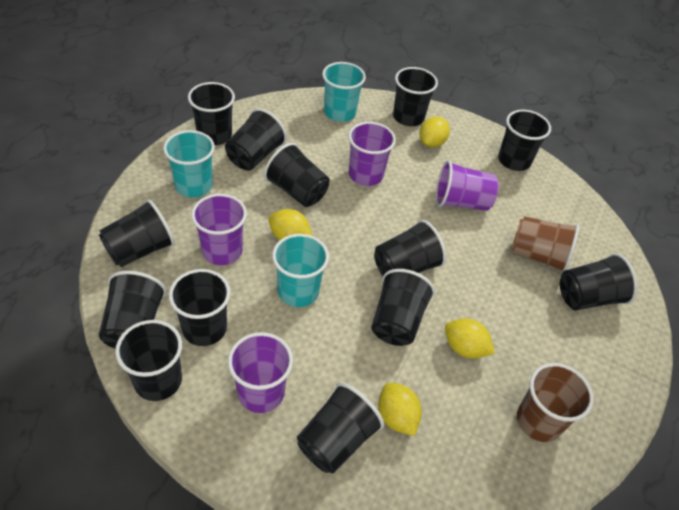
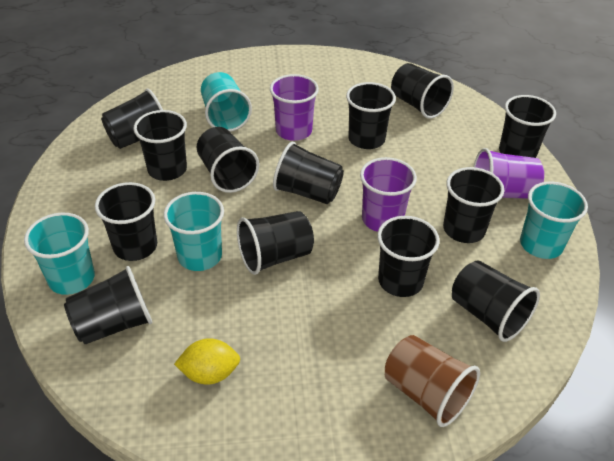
brown cup: 2 -> 1
purple cup: 4 -> 3
turquoise cup: 3 -> 4
yellow lemon: 4 -> 1

